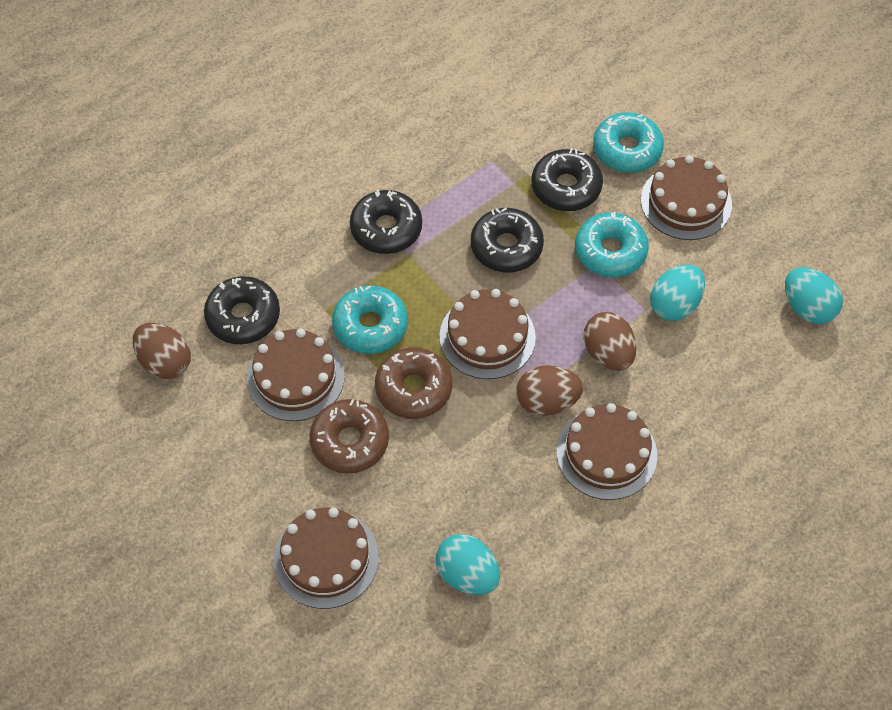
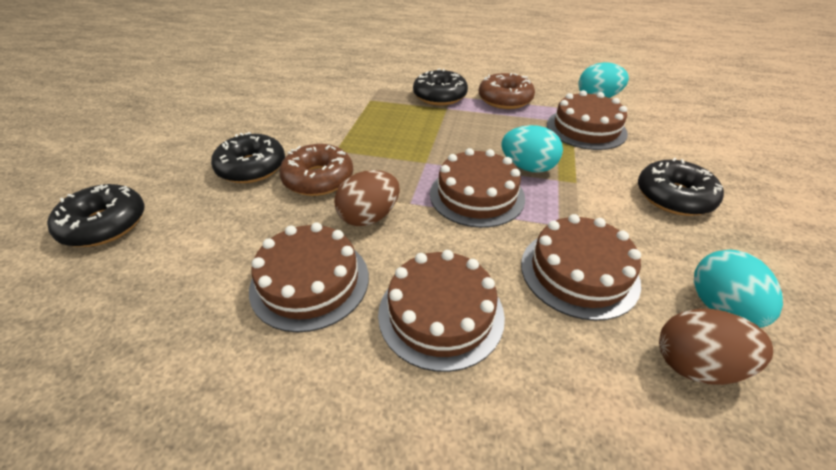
brown egg: 3 -> 2
turquoise donut: 3 -> 0

